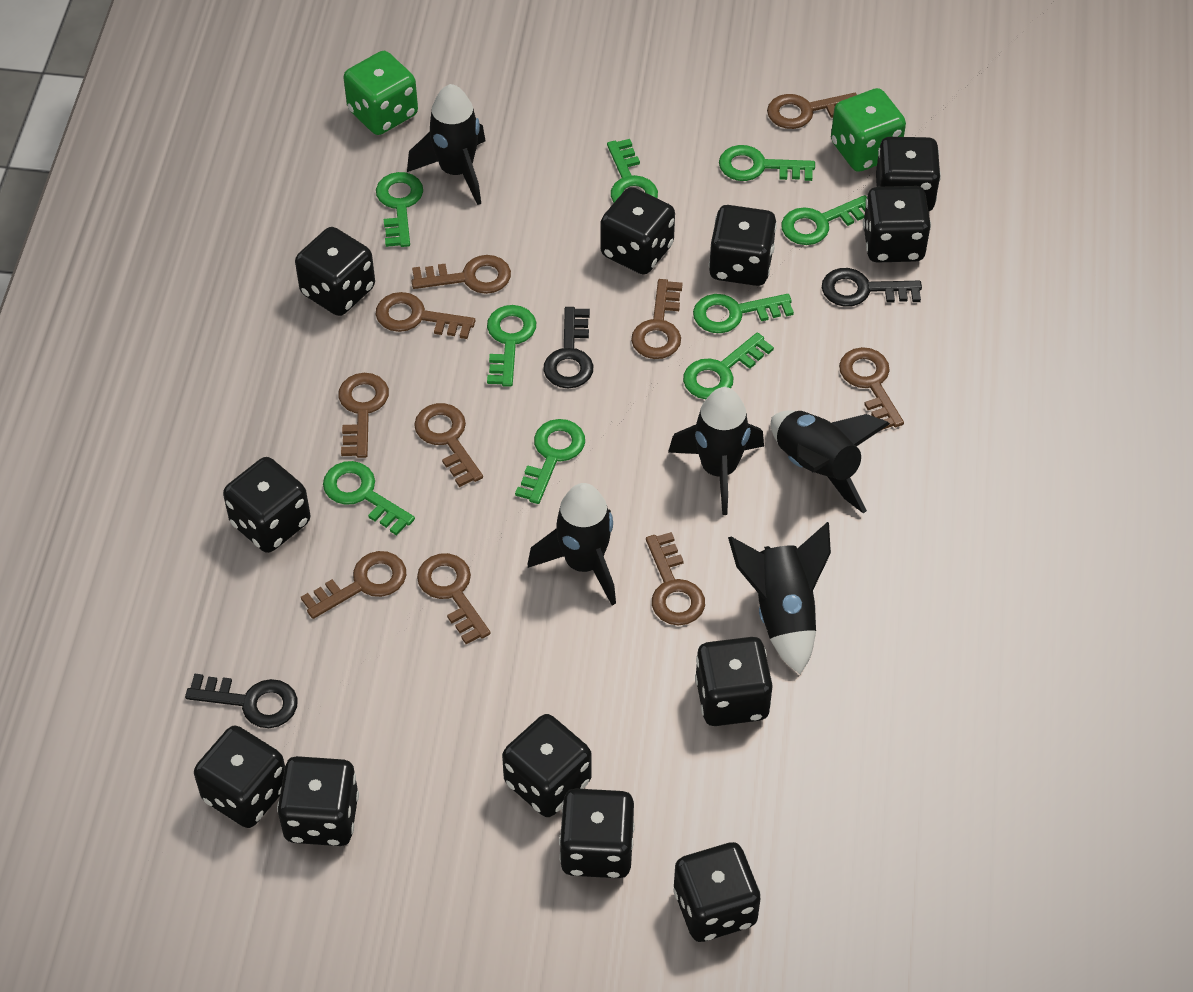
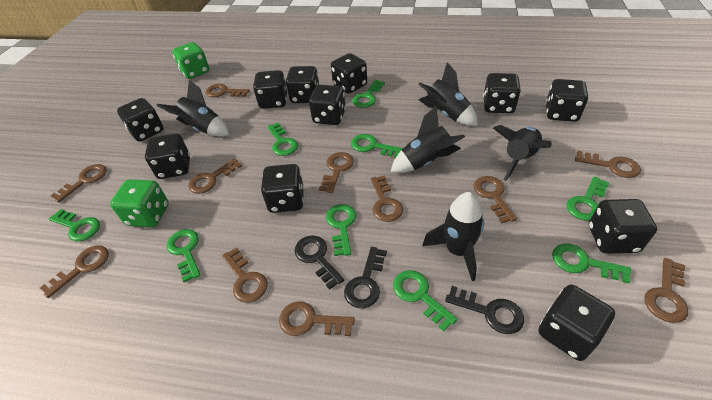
black dice: 12 -> 11
brown key: 10 -> 11

